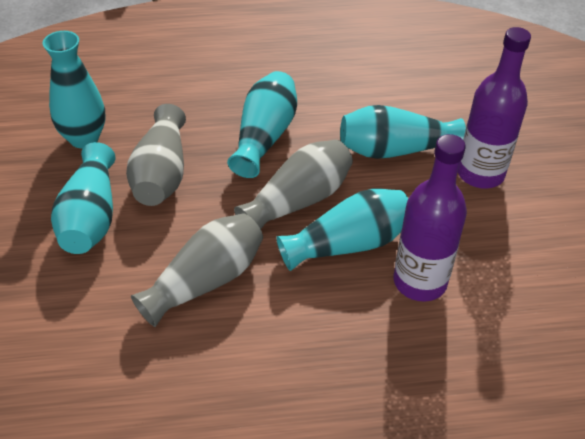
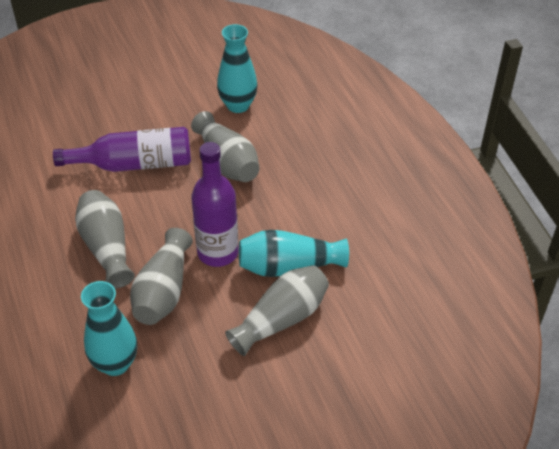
grey vase: 3 -> 4
turquoise vase: 5 -> 3

